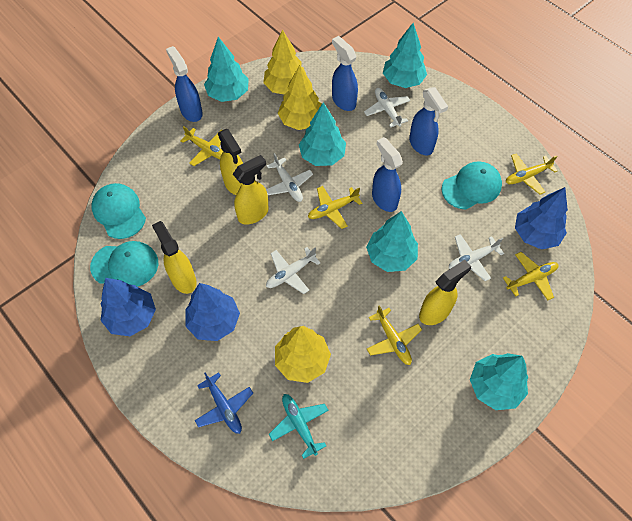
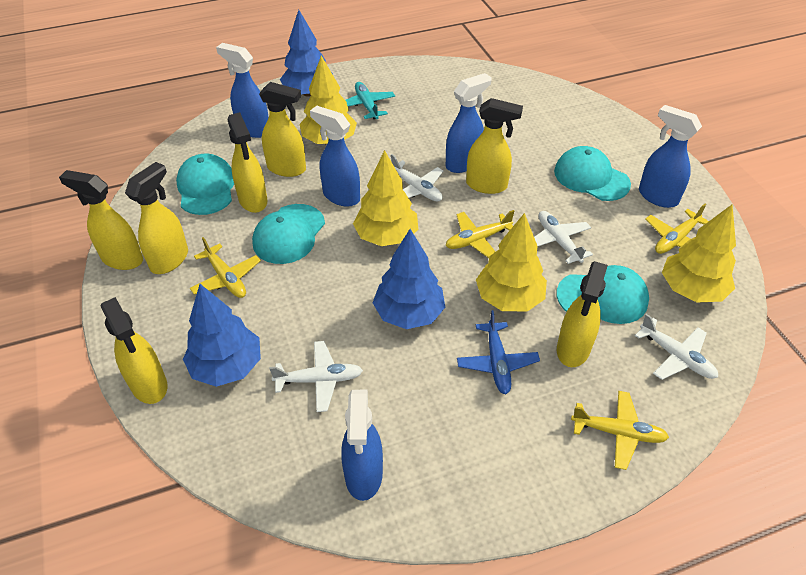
blue spray bottle: 4 -> 5
turquoise cap: 3 -> 4
turquoise tree: 5 -> 0
yellow plane: 5 -> 4
yellow spray bottle: 4 -> 7
yellow tree: 3 -> 4

